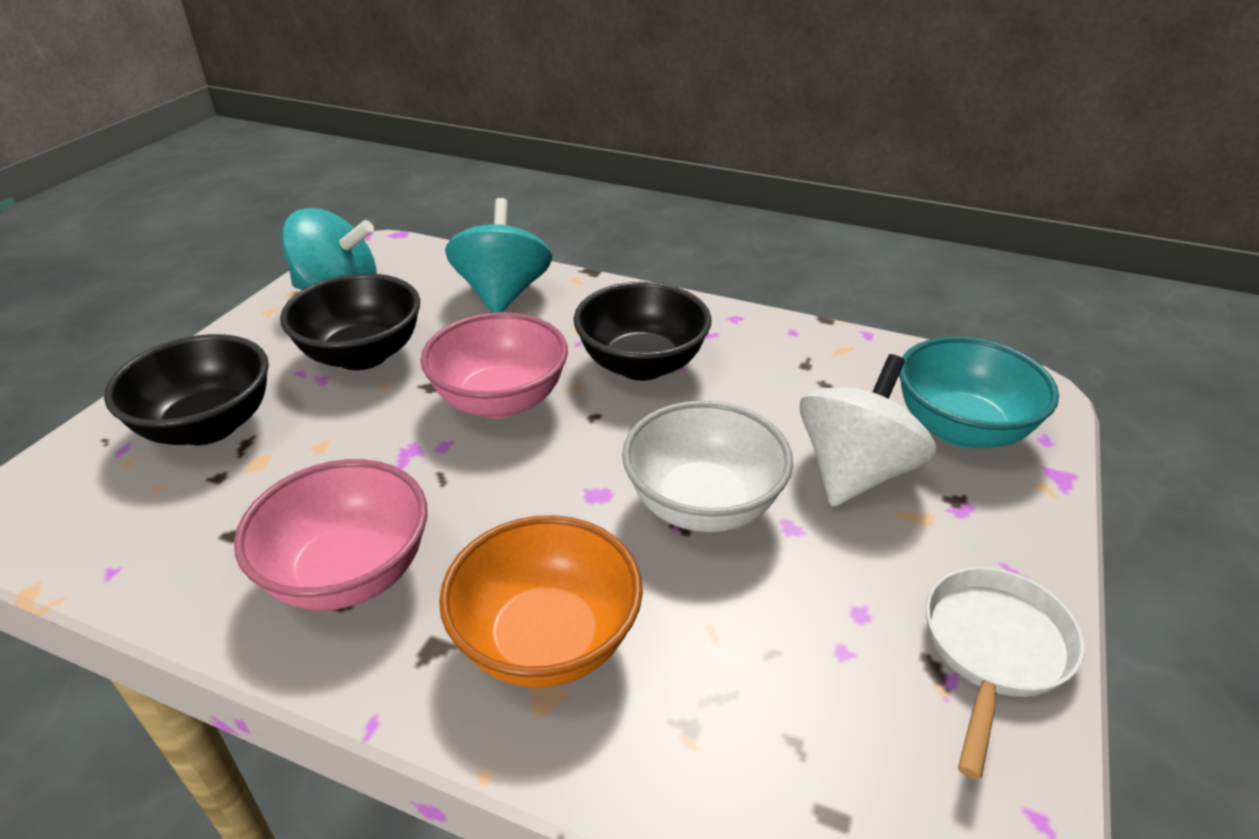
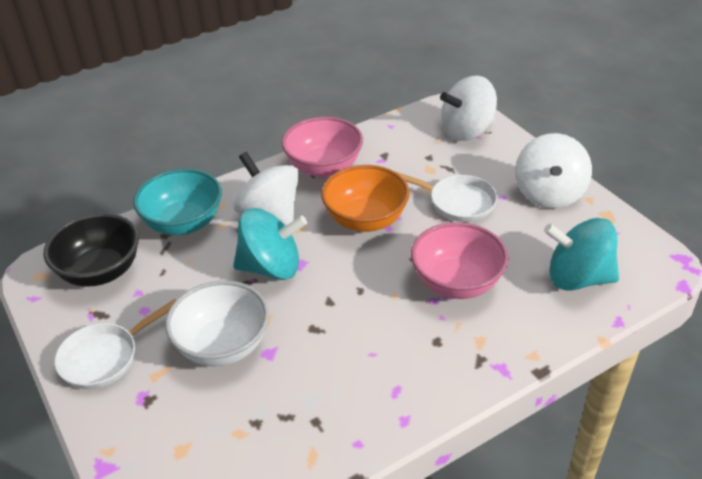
black bowl: 3 -> 1
white pan: 1 -> 2
white spinning top: 1 -> 3

